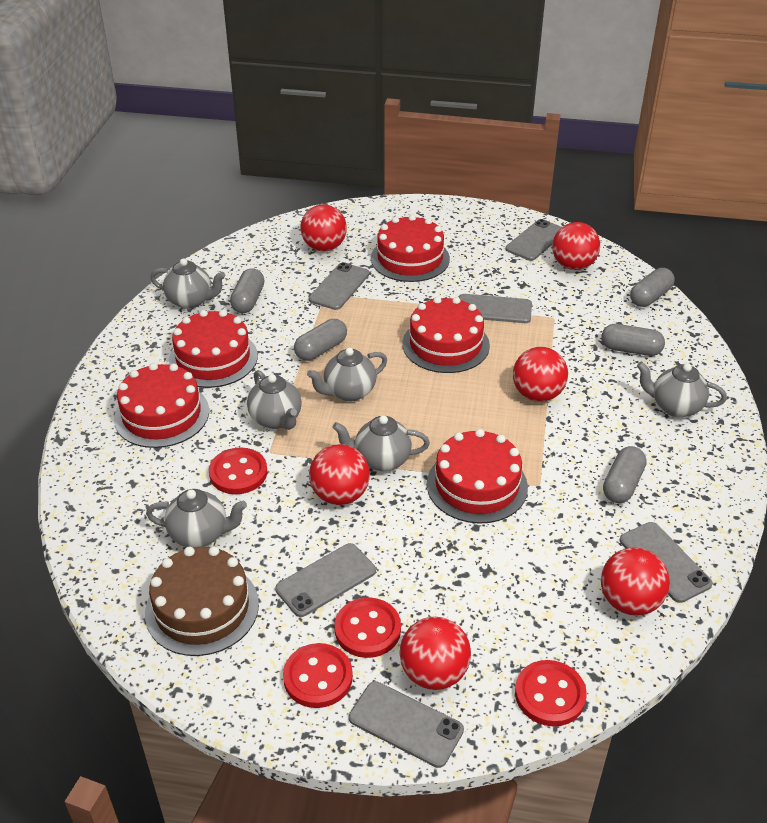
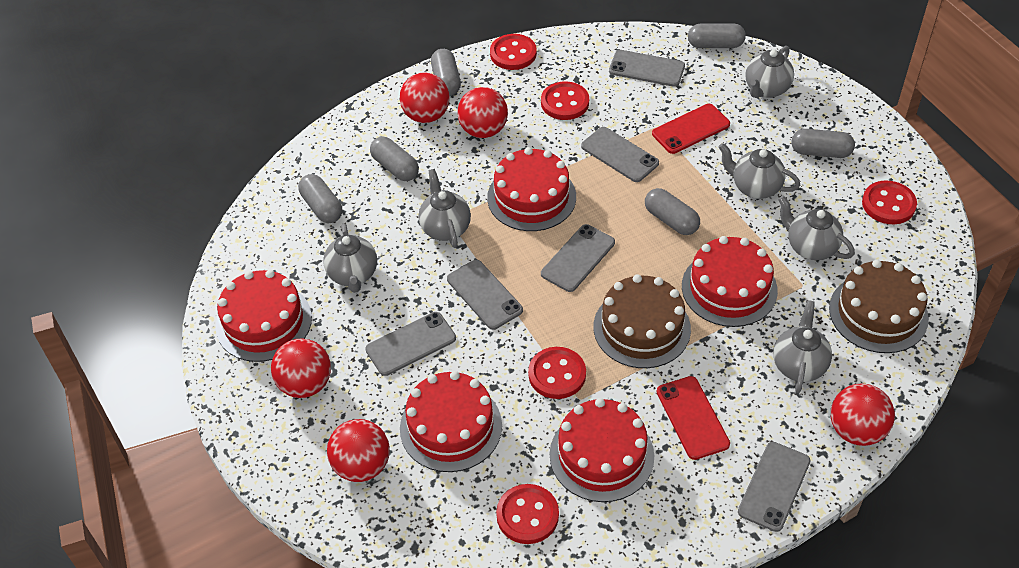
brown cake: 1 -> 2
grey capsule: 5 -> 6
red ball: 6 -> 5
red button: 4 -> 5
red phone: 0 -> 2

